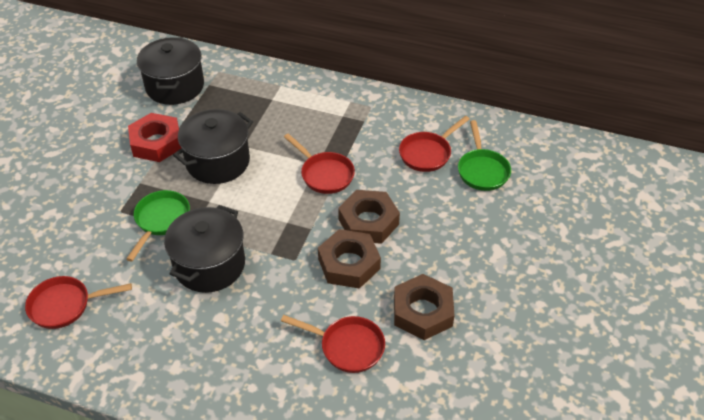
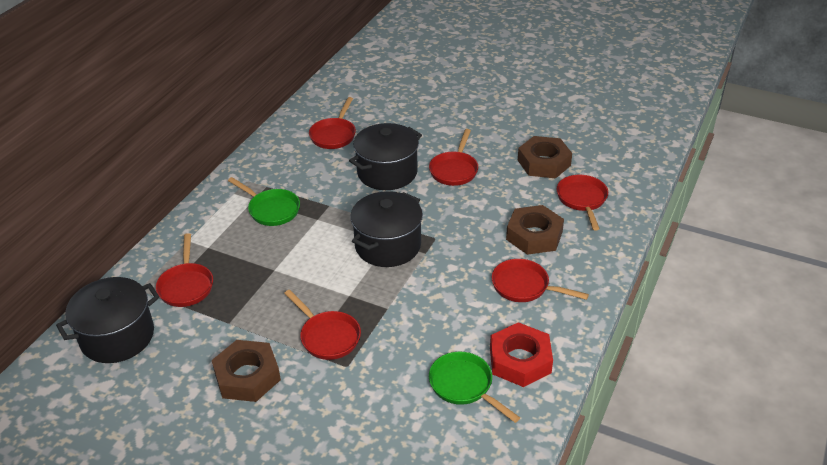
red pan: 4 -> 6

